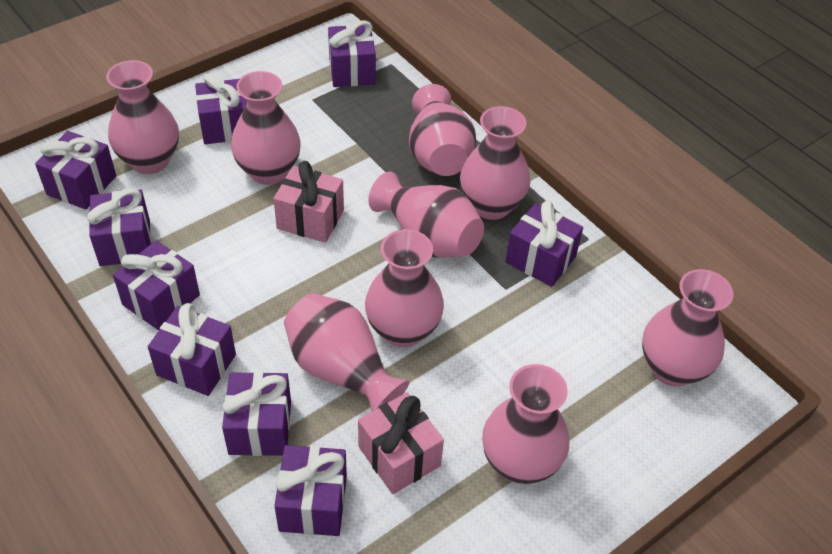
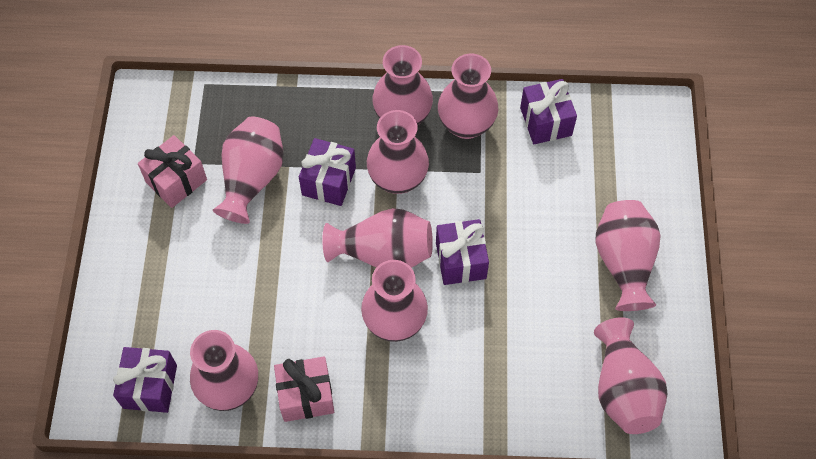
purple gift: 9 -> 4

